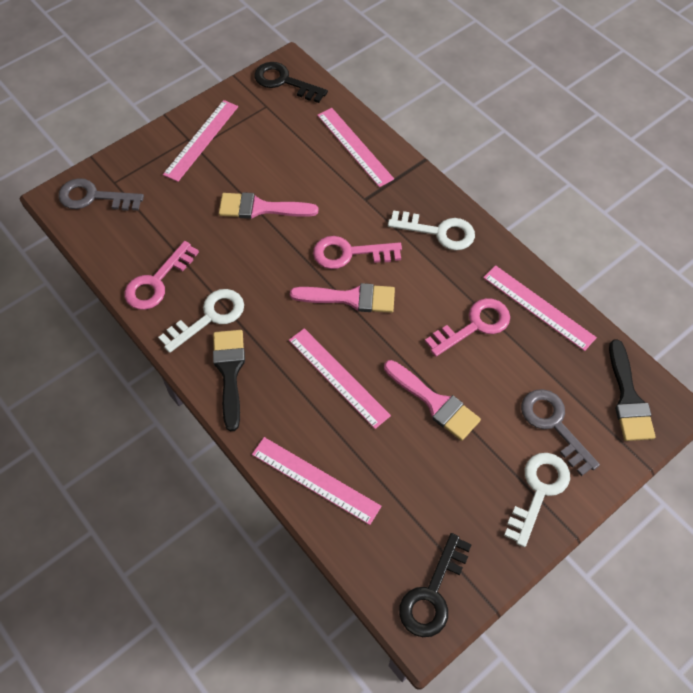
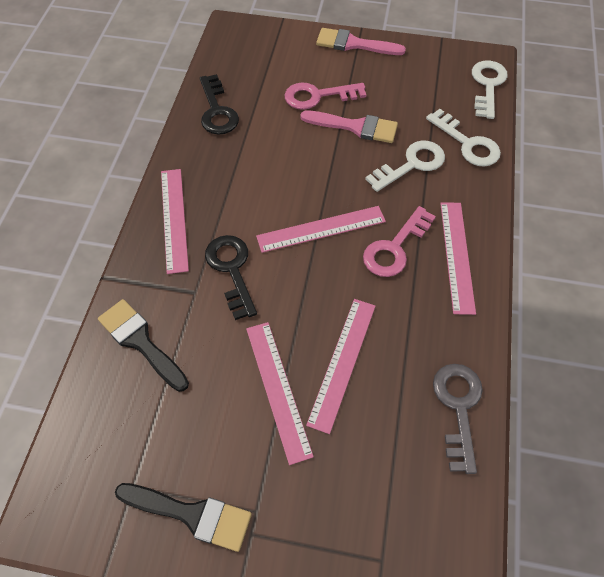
grey key: 2 -> 1
pink brush: 3 -> 2
pink key: 3 -> 2

